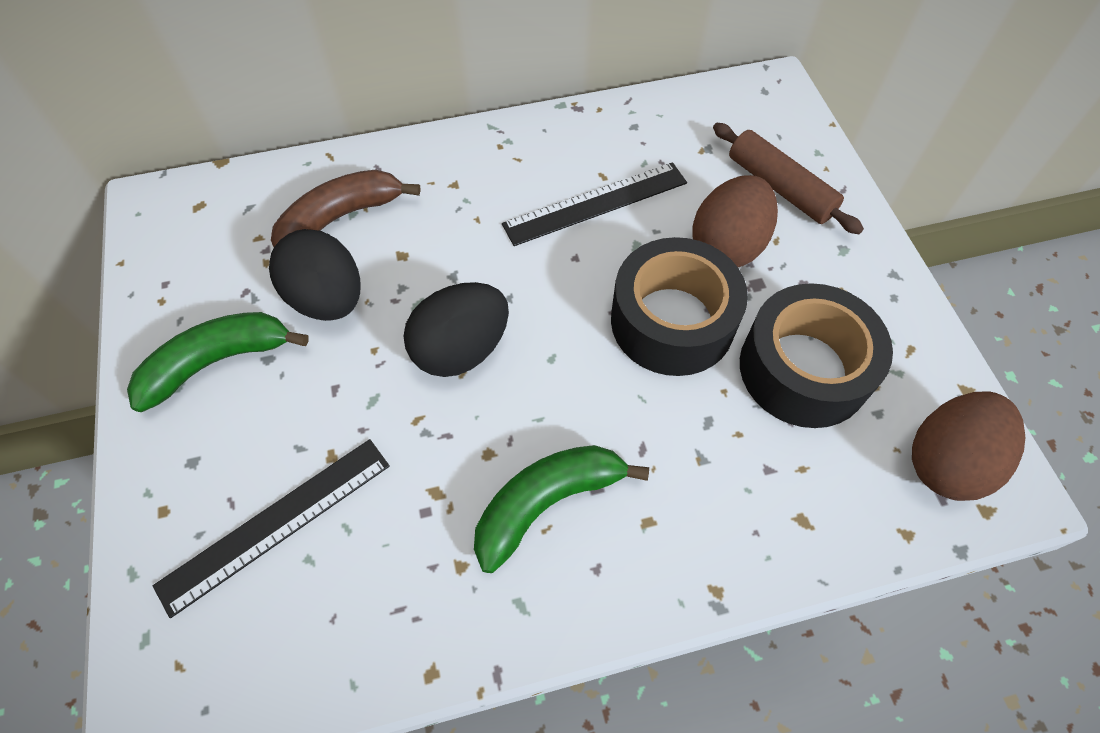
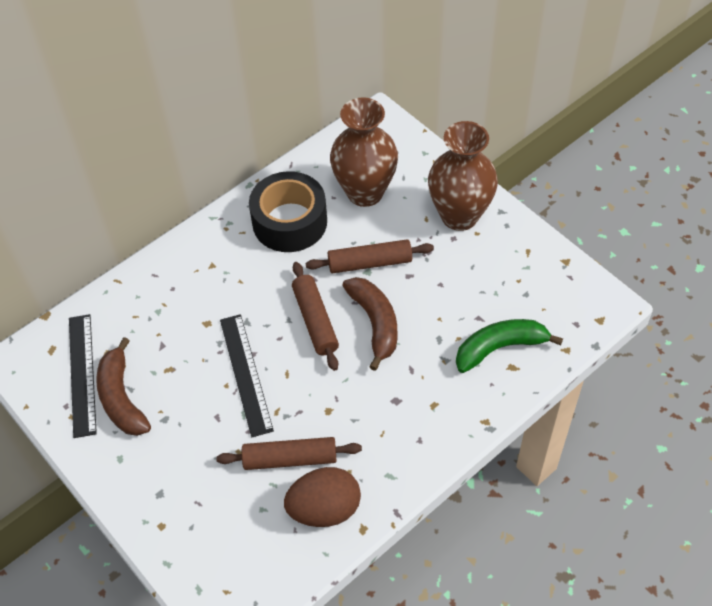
black egg: 2 -> 0
black tape: 2 -> 1
brown banana: 1 -> 2
brown egg: 2 -> 1
brown rolling pin: 1 -> 3
brown vase: 0 -> 2
green banana: 2 -> 1

